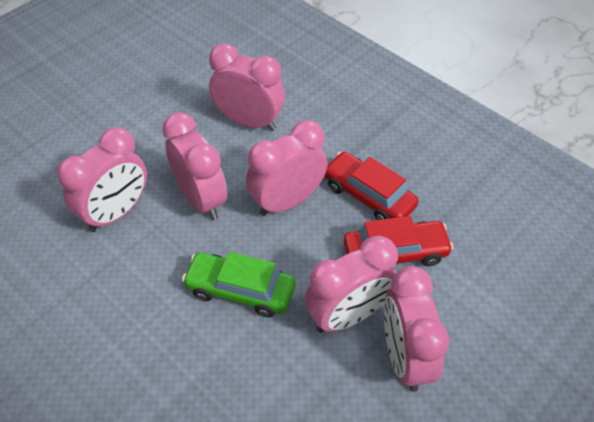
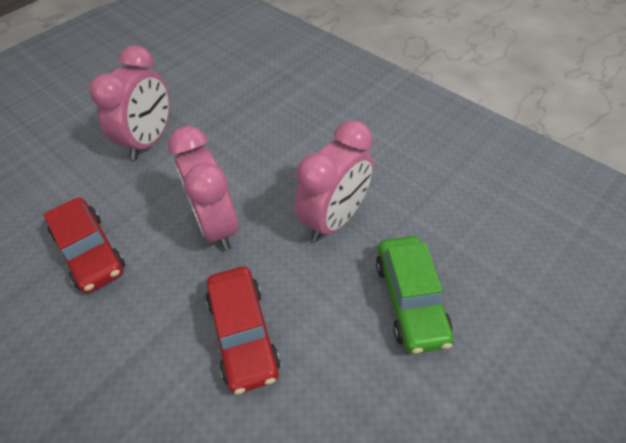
pink clock: 6 -> 3

